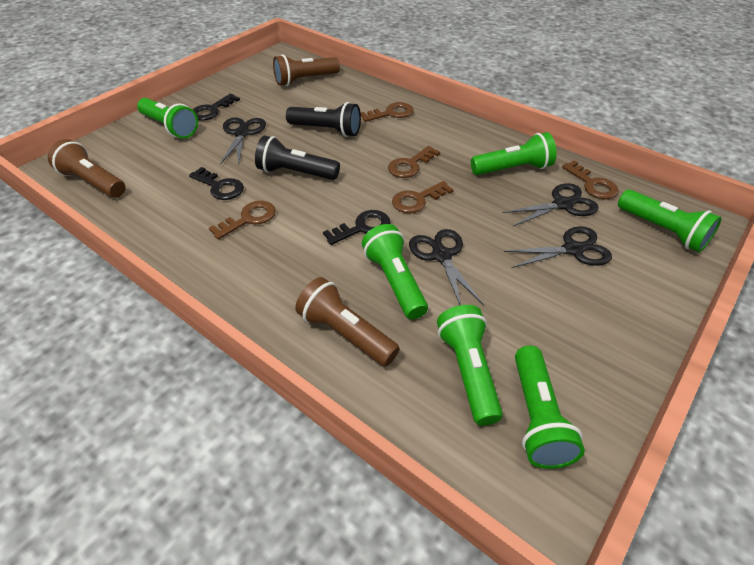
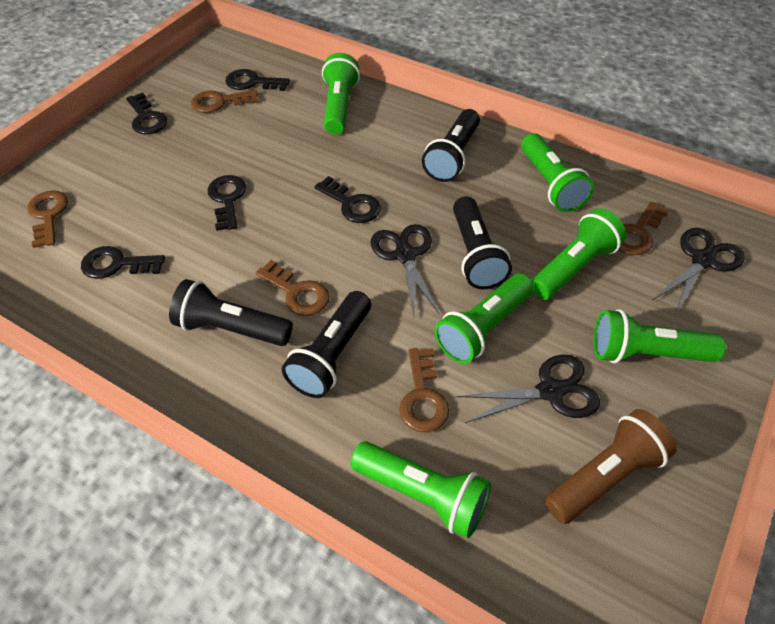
black flashlight: 2 -> 4
black key: 3 -> 5
black scissors: 4 -> 3
brown flashlight: 3 -> 1

